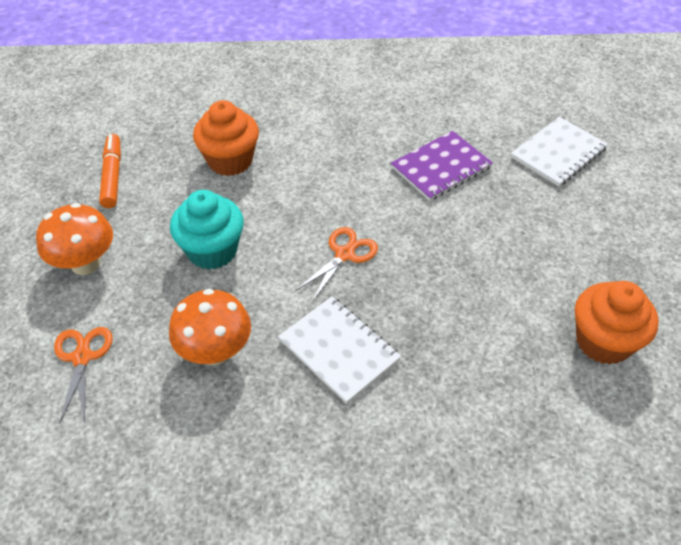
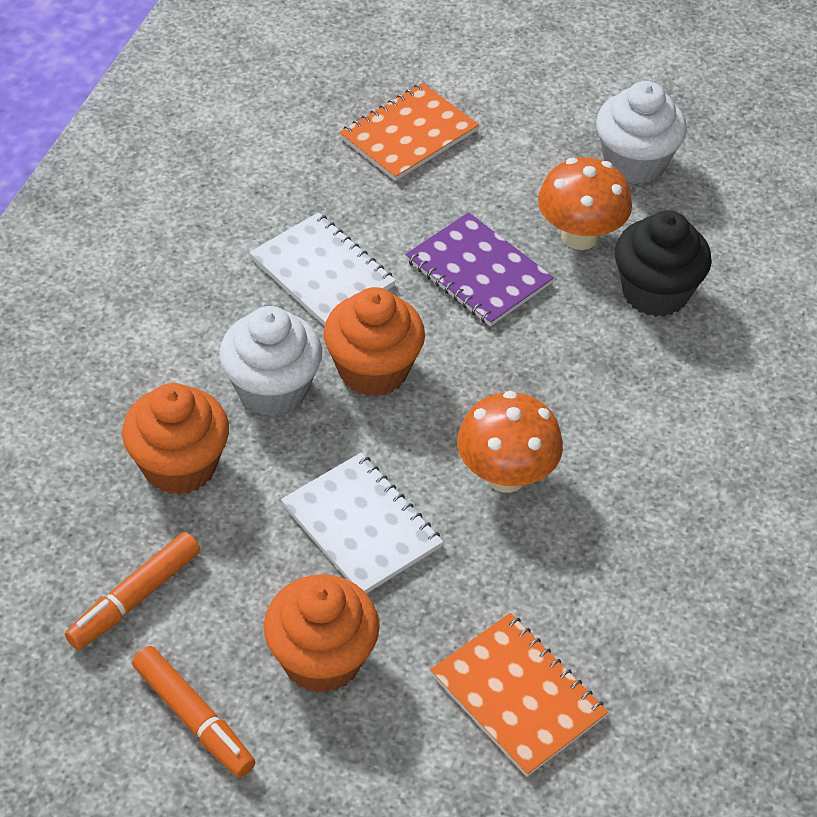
black cupcake: 0 -> 1
orange cupcake: 2 -> 3
orange marker: 1 -> 2
orange notebook: 0 -> 2
orange scissors: 2 -> 0
turquoise cupcake: 1 -> 0
white cupcake: 0 -> 2

